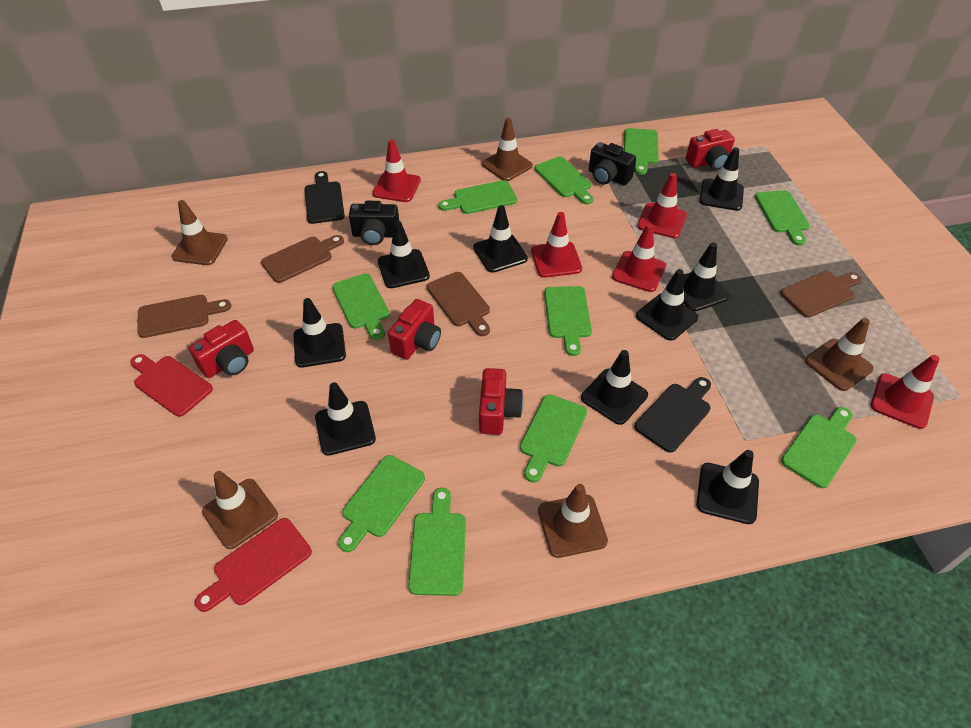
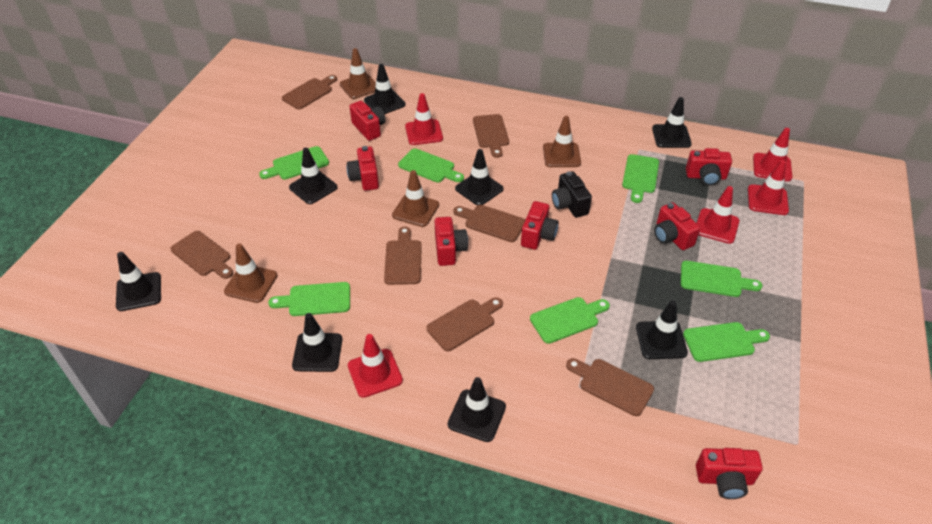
black camera: 2 -> 1
black cutting board: 2 -> 0
black traffic cone: 9 -> 8
brown cutting board: 4 -> 7
brown traffic cone: 5 -> 4
green cutting board: 10 -> 7
red camera: 4 -> 7
red cutting board: 2 -> 0

